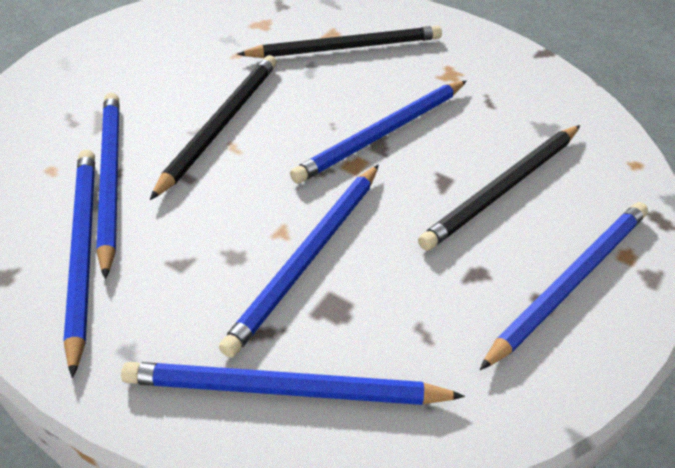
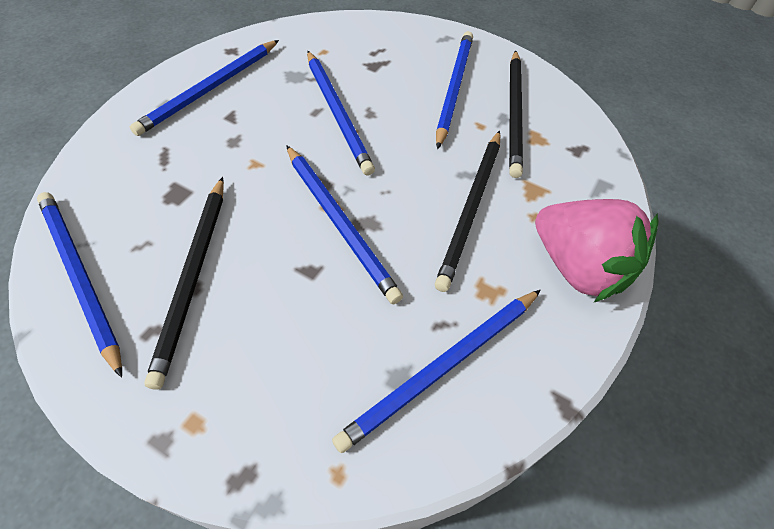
pink strawberry: 0 -> 1

